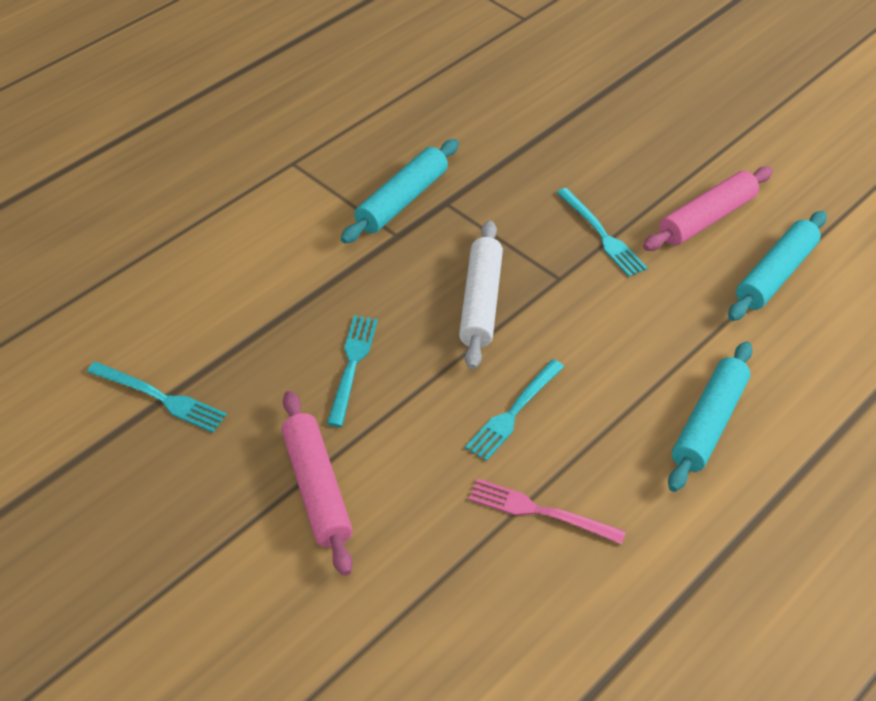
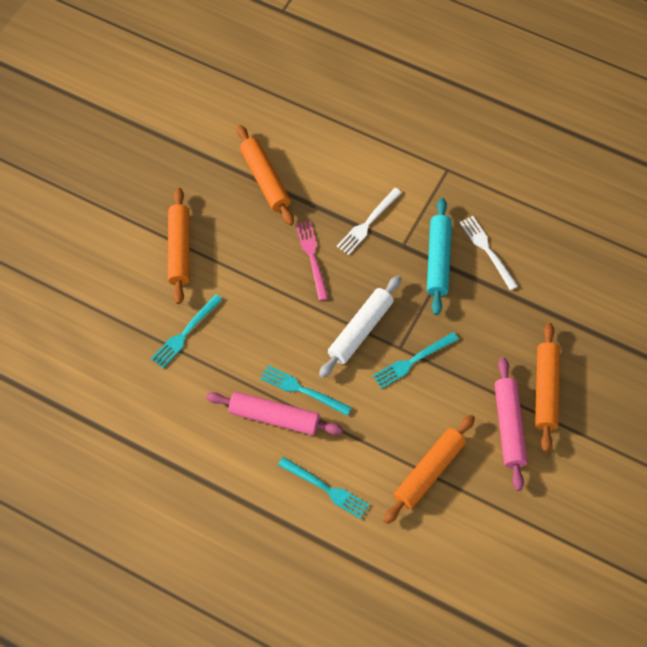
orange rolling pin: 0 -> 4
turquoise rolling pin: 3 -> 1
white fork: 0 -> 2

